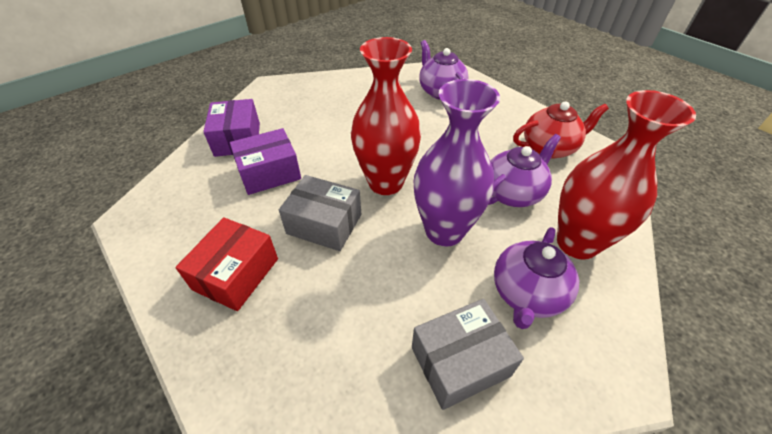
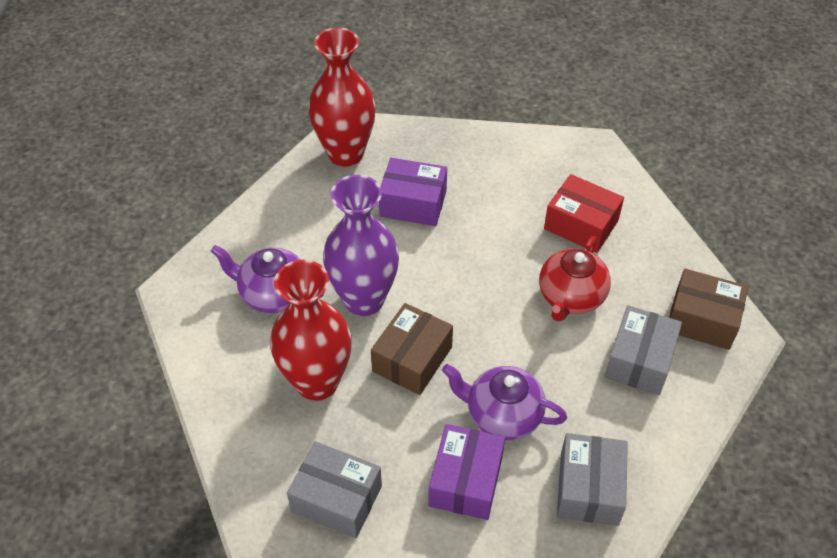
brown box: 0 -> 2
grey box: 2 -> 3
purple teapot: 3 -> 2

